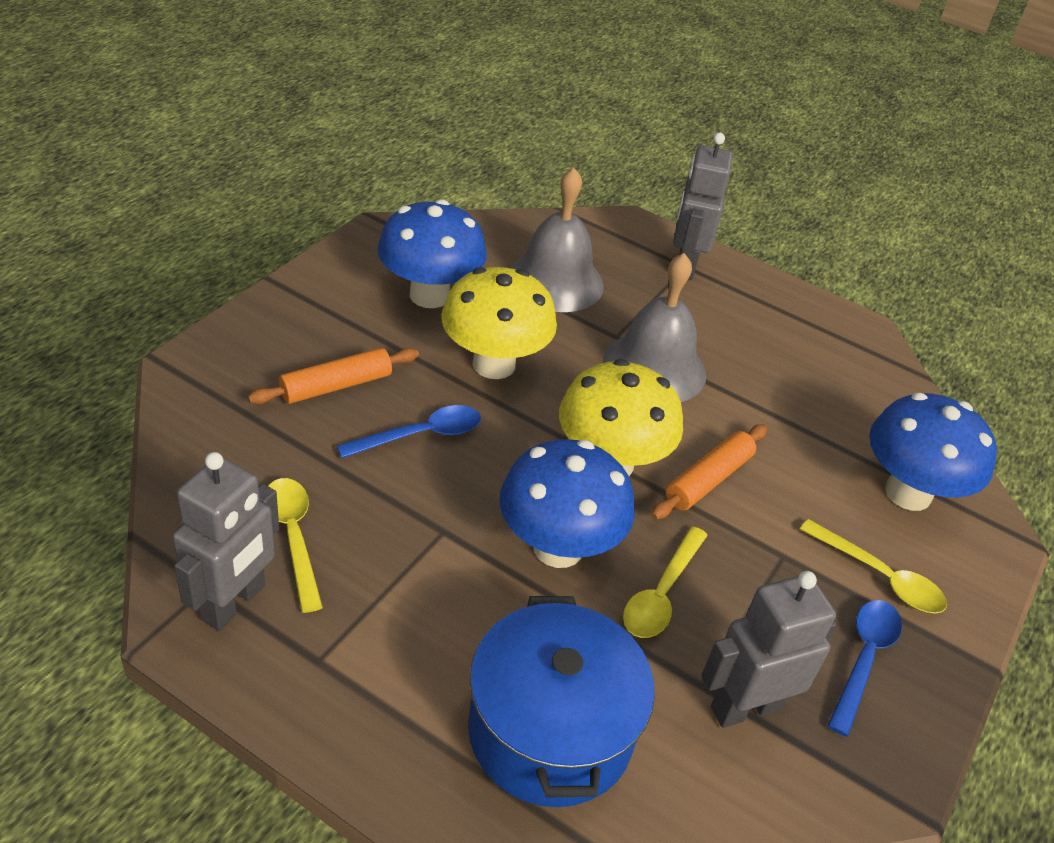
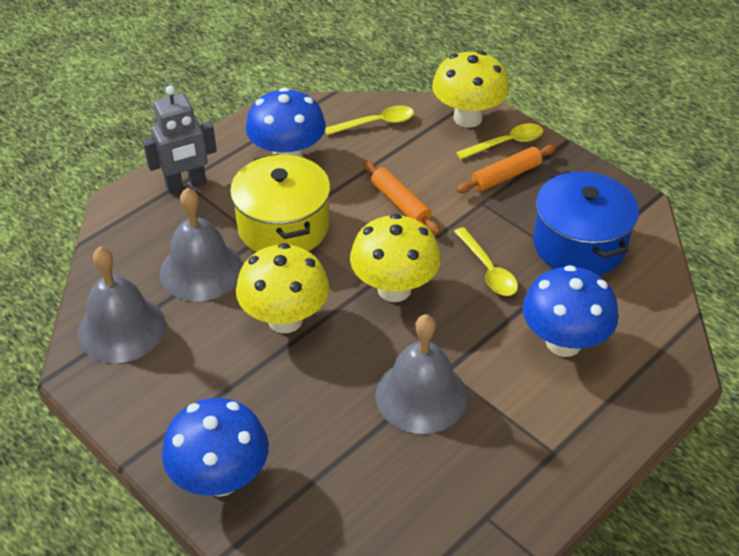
blue spoon: 2 -> 0
grey bell: 2 -> 3
grey robot: 3 -> 1
yellow mushroom: 2 -> 3
yellow pot: 0 -> 1

